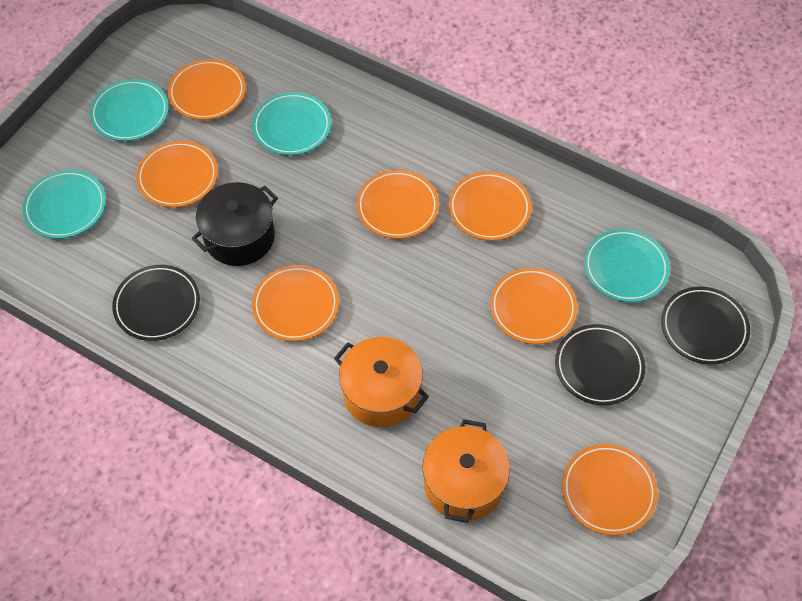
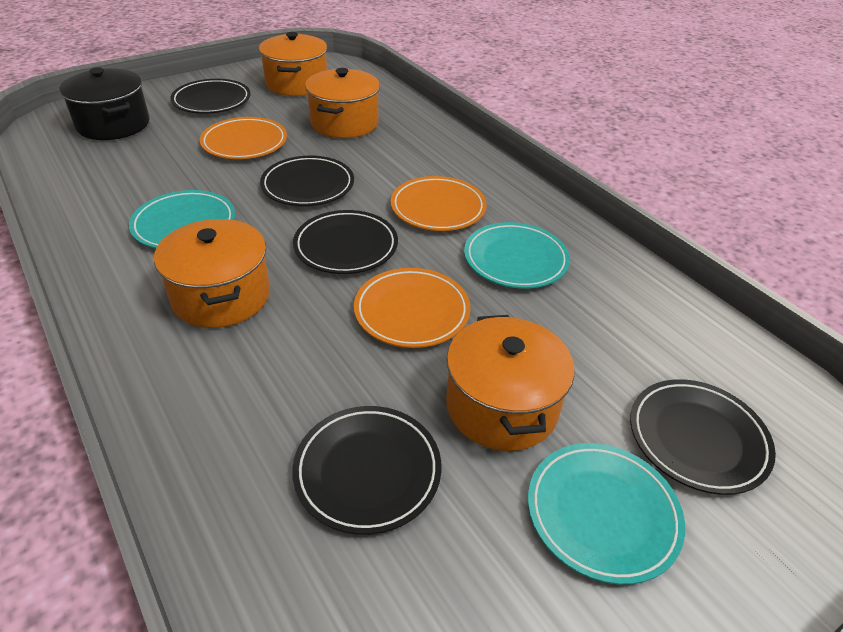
black plate: 3 -> 5
orange plate: 7 -> 3
orange pot: 2 -> 4
turquoise plate: 4 -> 3

